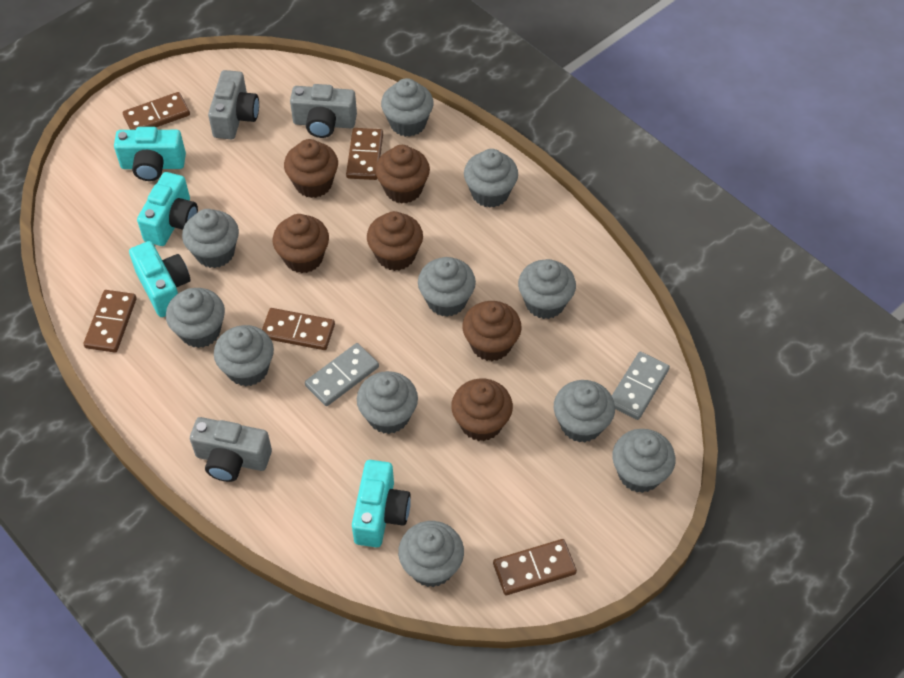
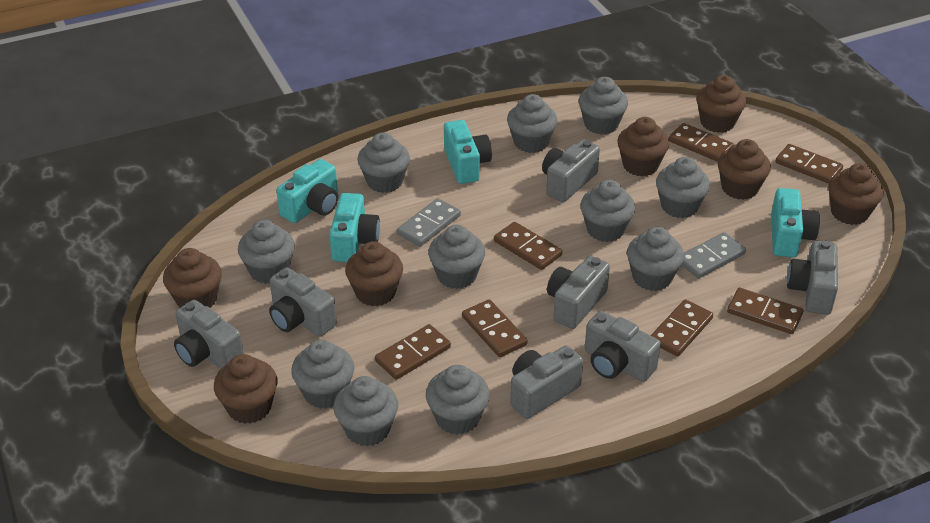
brown cupcake: 6 -> 7
brown domino: 5 -> 7
grey camera: 3 -> 7

